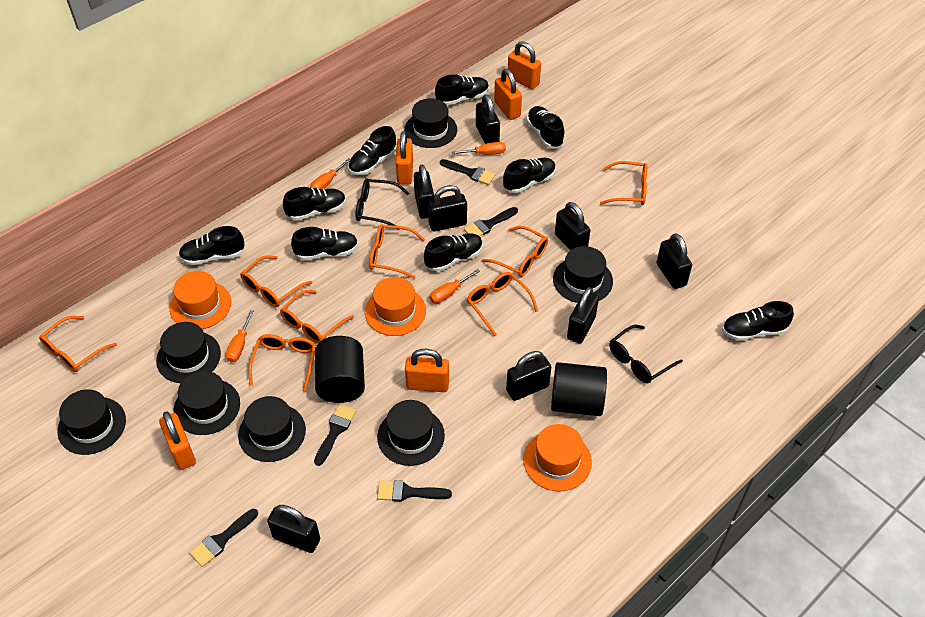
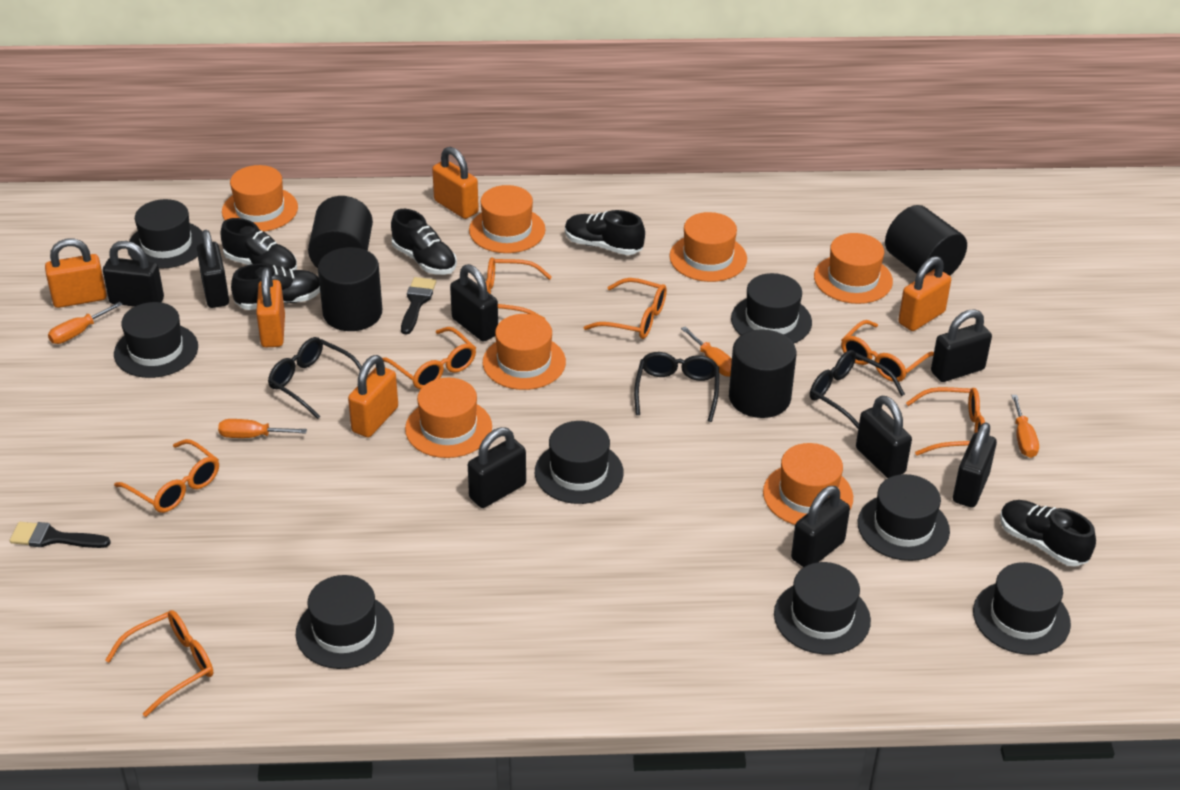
black brush: 5 -> 2
black cylinder: 2 -> 4
black glasses: 2 -> 3
black hat: 7 -> 8
black shoe: 9 -> 5
orange glasses: 8 -> 7
orange hat: 3 -> 7

